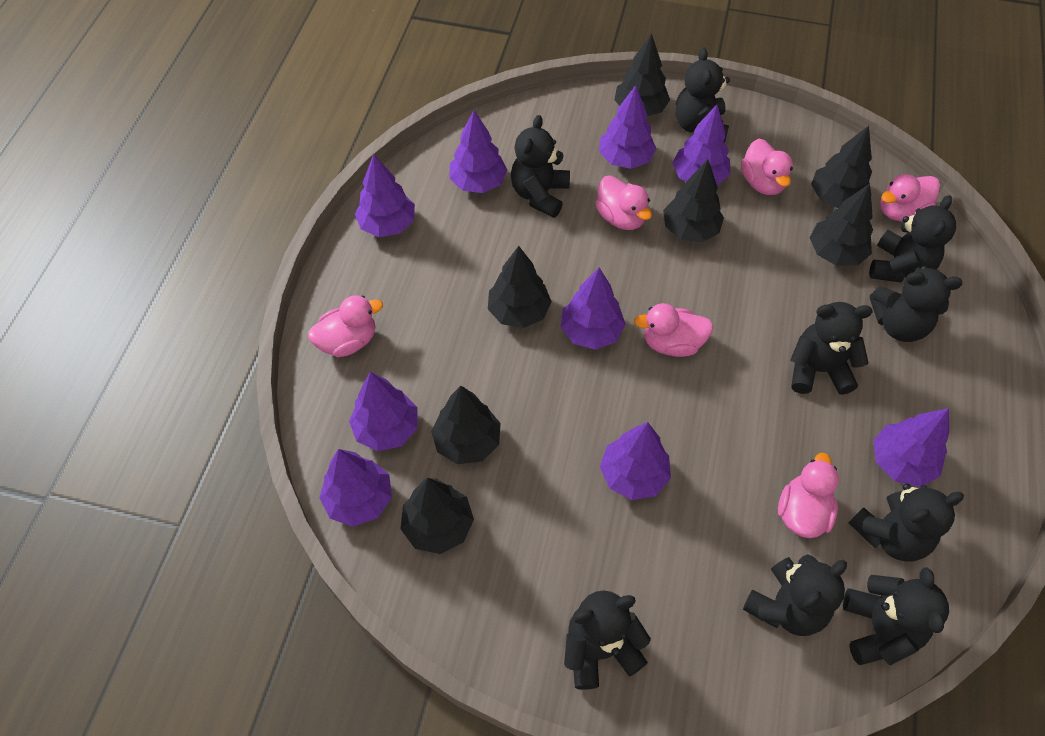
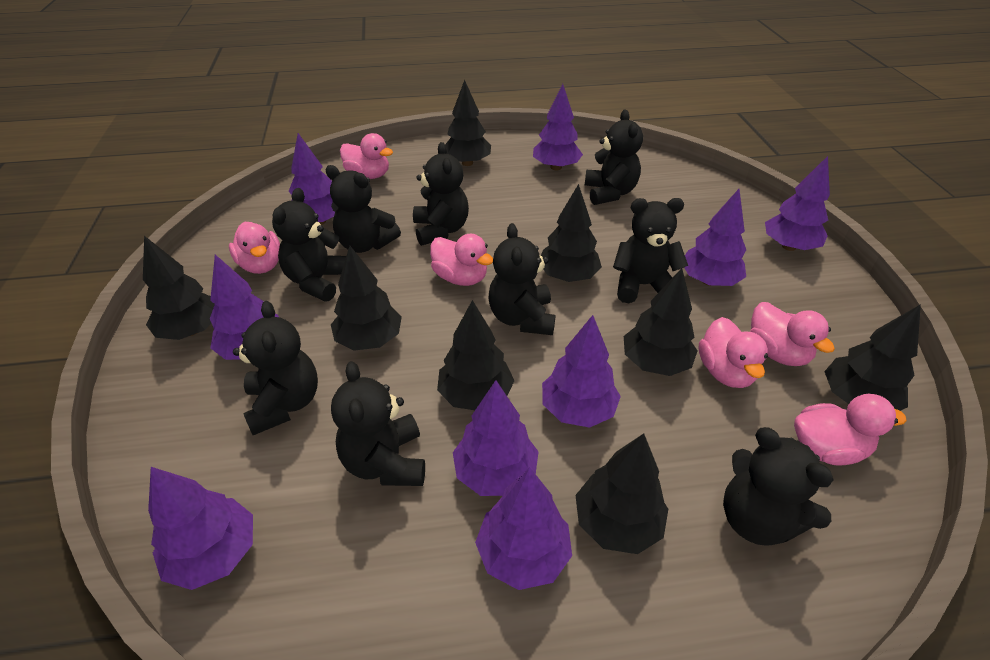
black tree: 7 -> 8

